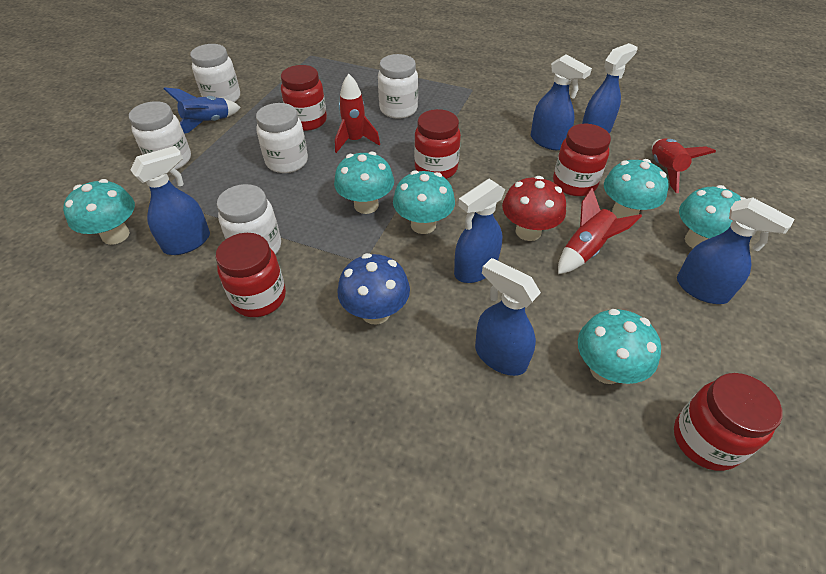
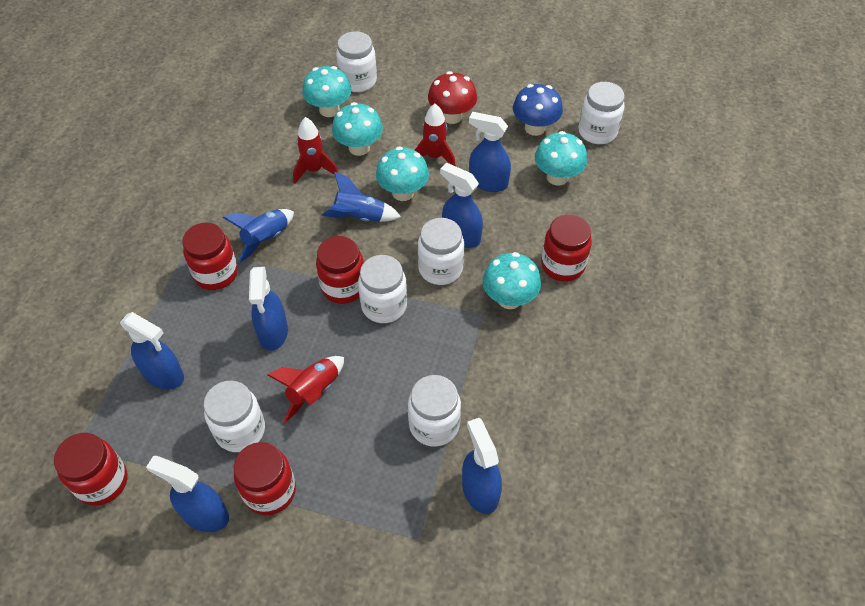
blue rocket: 1 -> 2
turquoise mushroom: 6 -> 5
white jar: 5 -> 6

